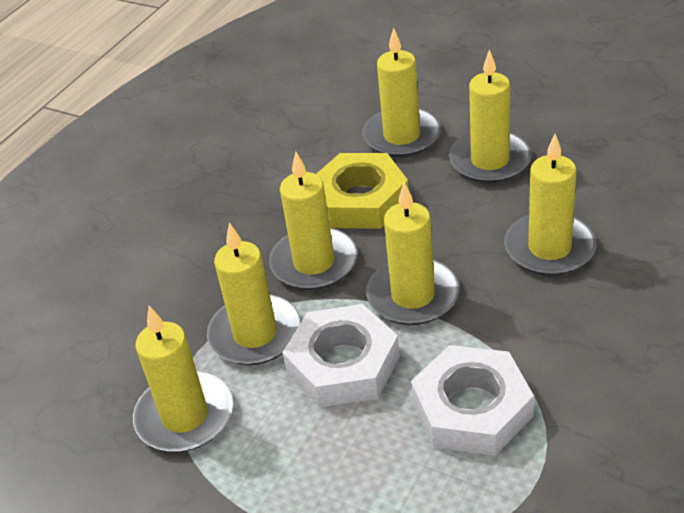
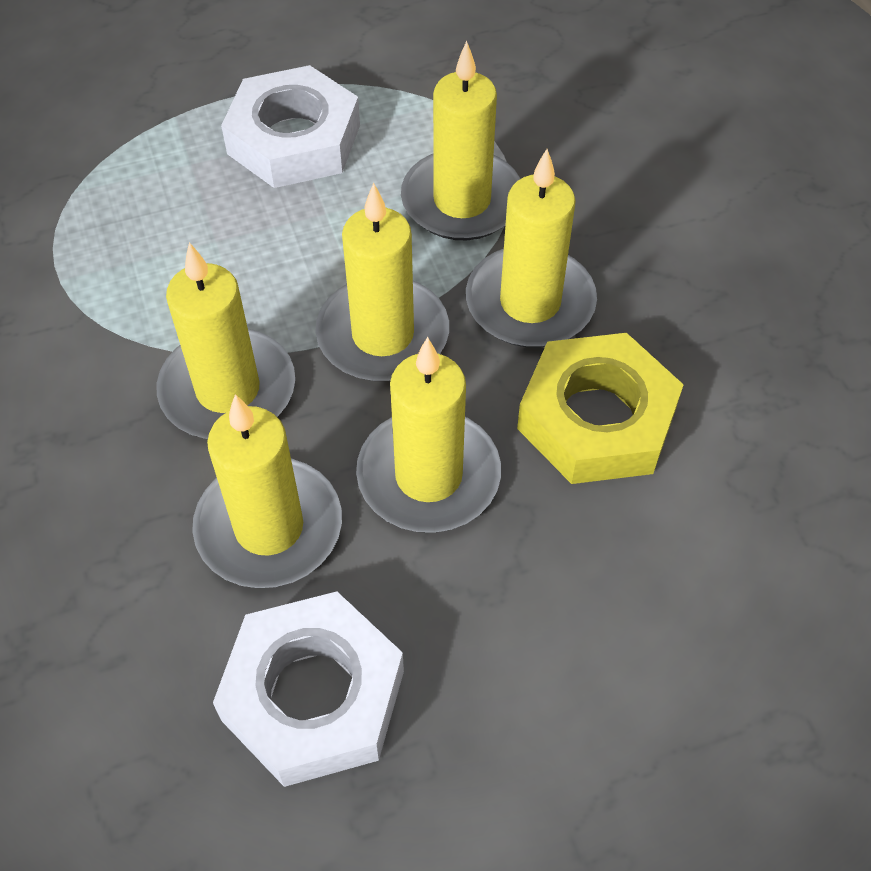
yellow candle: 7 -> 6

